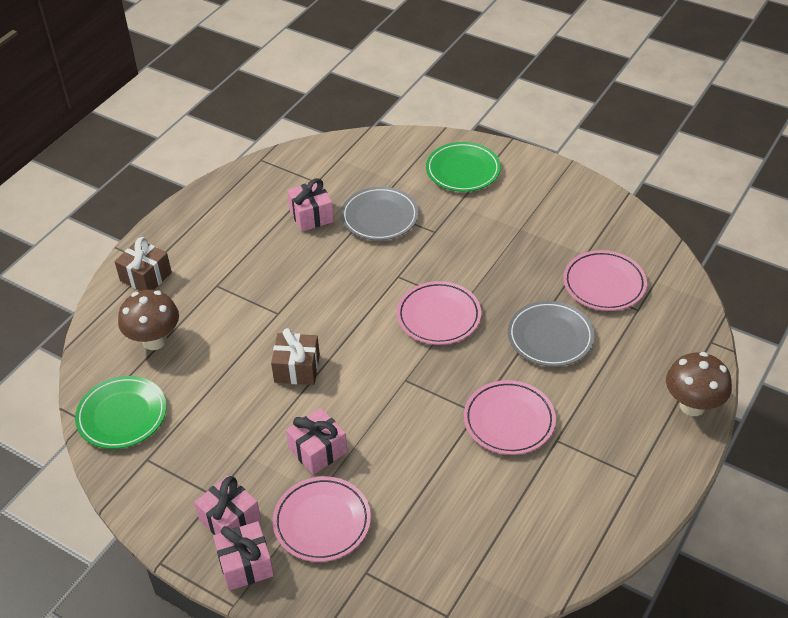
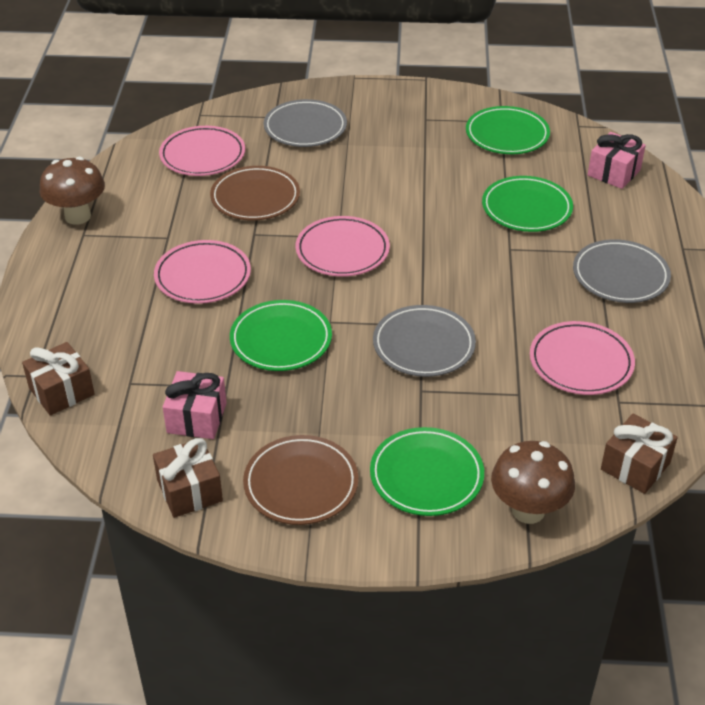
brown gift: 2 -> 3
brown plate: 0 -> 2
green plate: 2 -> 4
grey plate: 2 -> 3
pink gift: 4 -> 2

